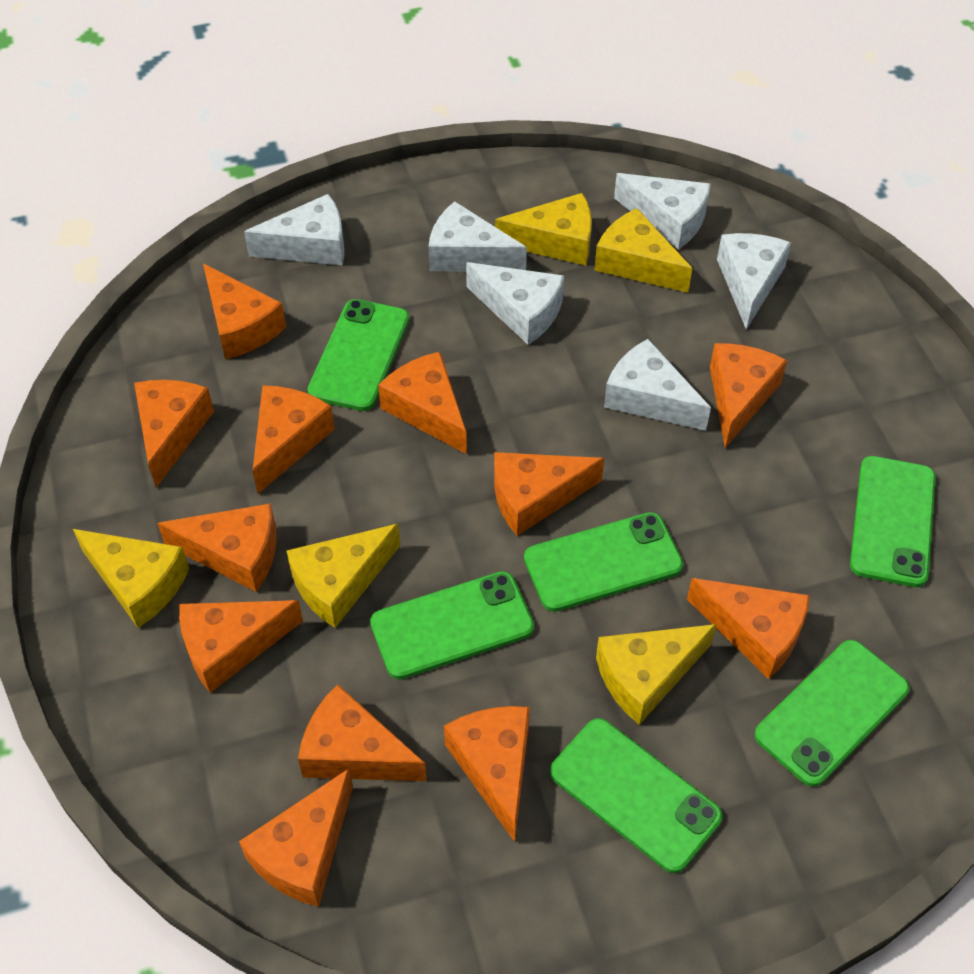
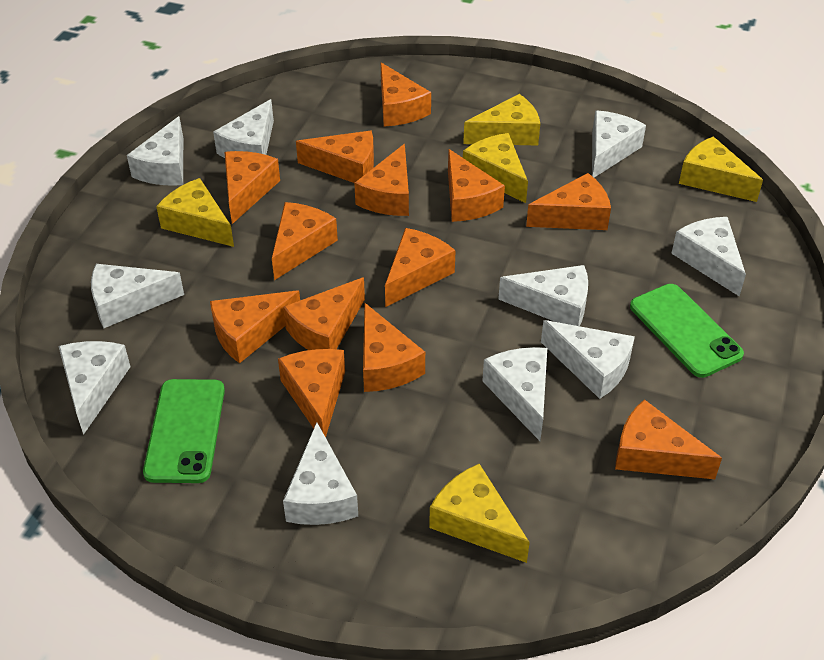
green phone: 6 -> 2
orange cheese: 12 -> 13
white cheese: 6 -> 10

